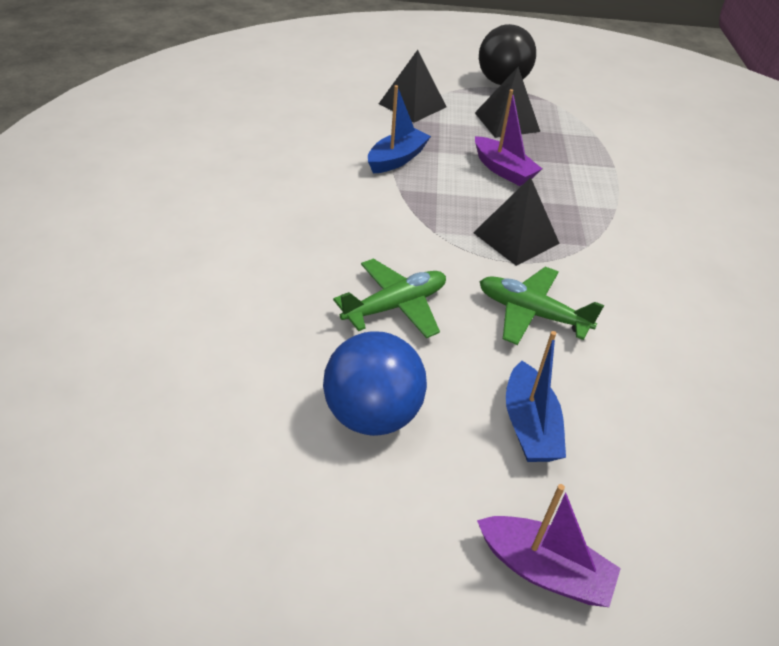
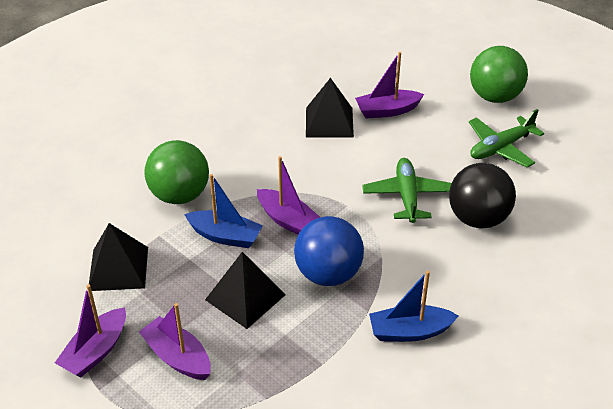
green ball: 0 -> 2
purple boat: 2 -> 4

